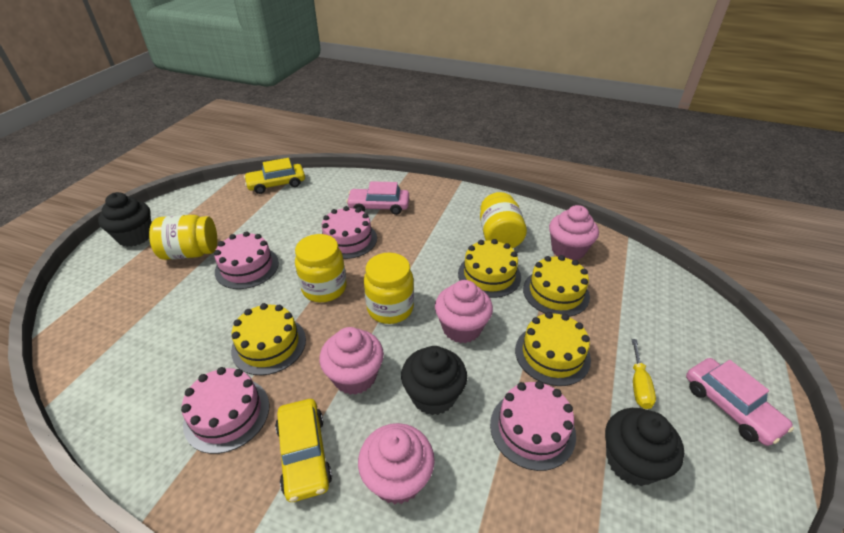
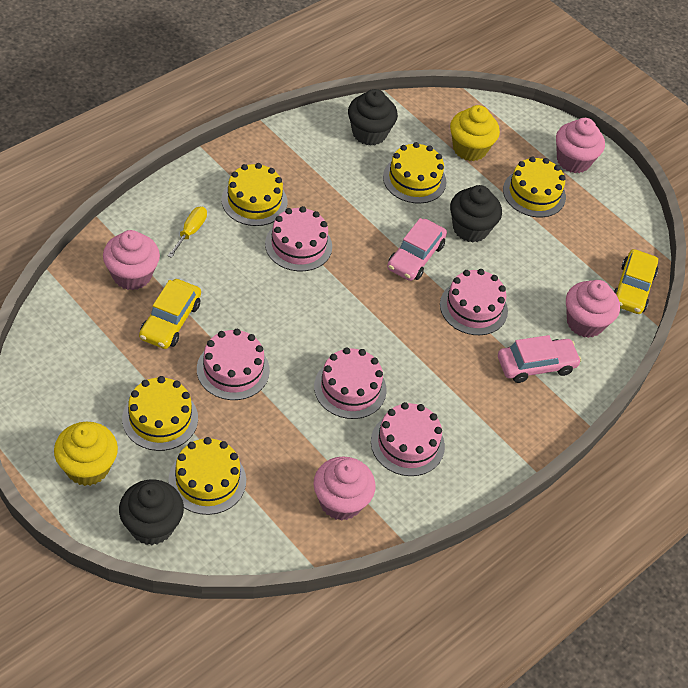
pink cake: 4 -> 5
yellow cake: 4 -> 5
yellow cupcake: 0 -> 2
yellow jar: 4 -> 0

